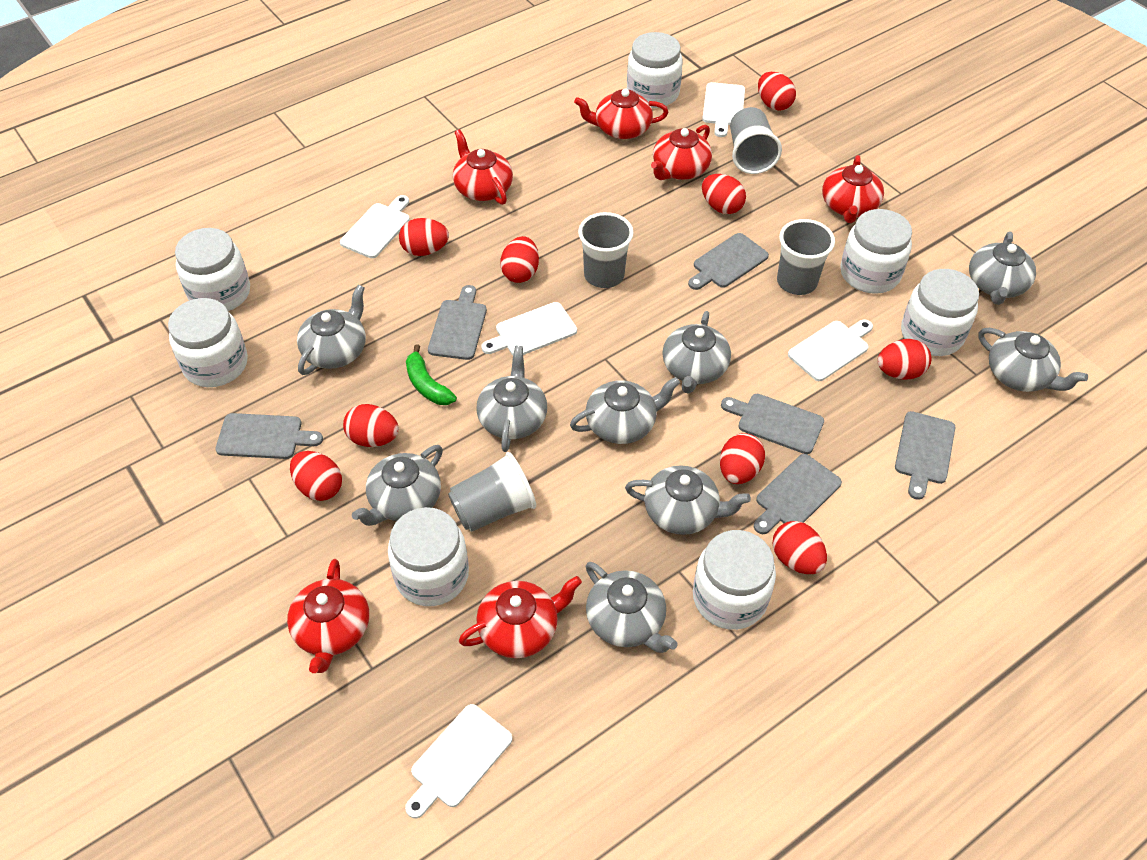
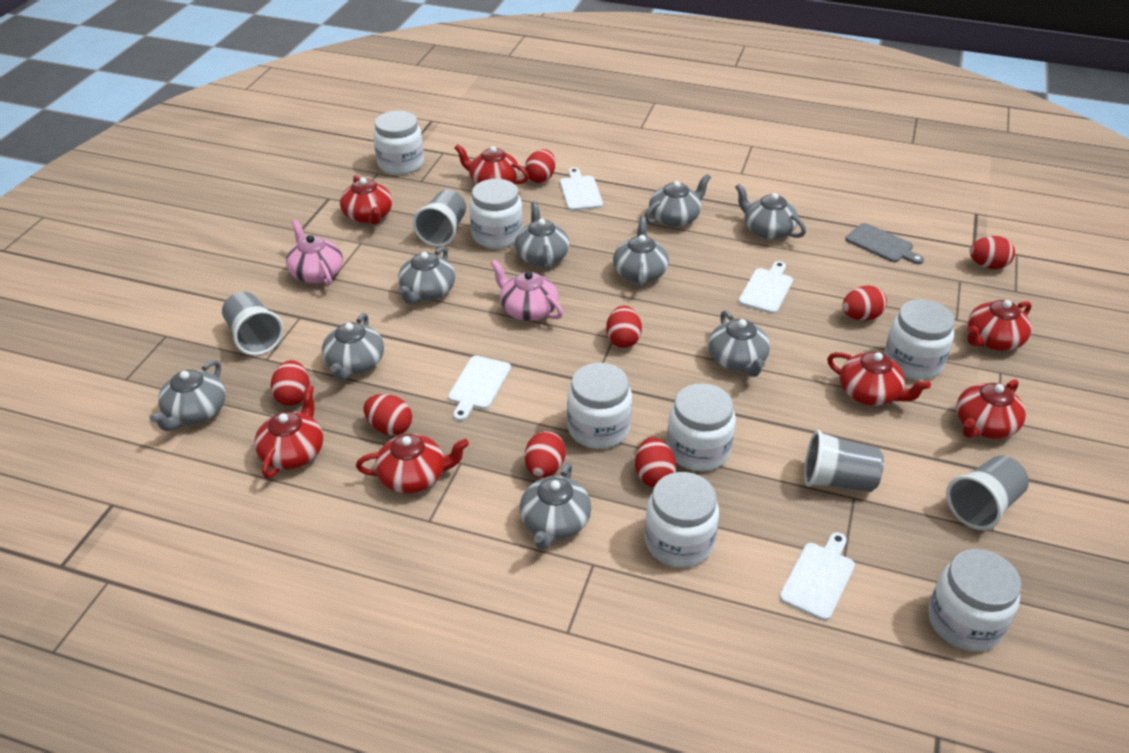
green banana: 1 -> 0
grey cutting board: 6 -> 1
pink teapot: 0 -> 2
red egg: 9 -> 8
red teapot: 6 -> 7
white cutting board: 5 -> 4

